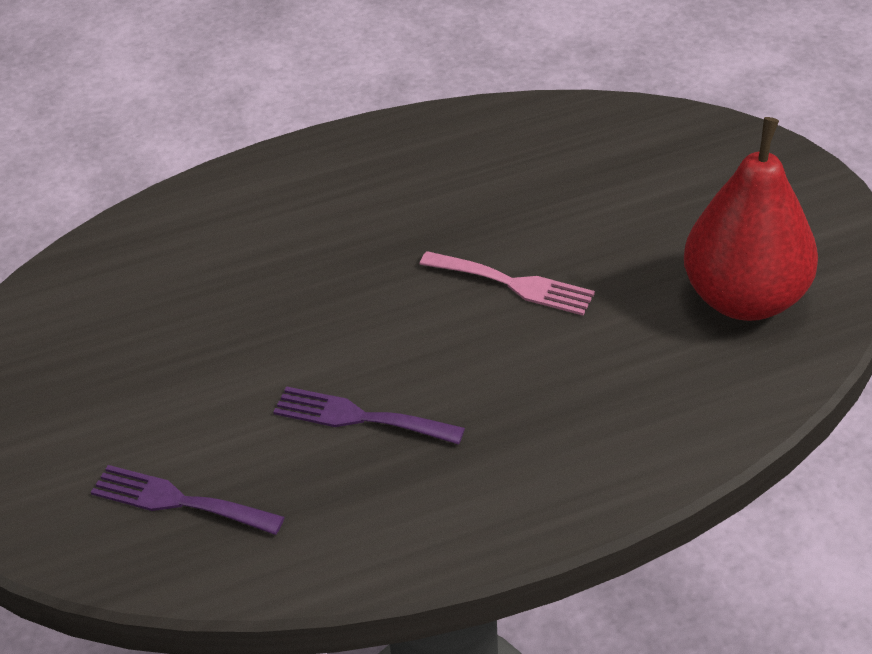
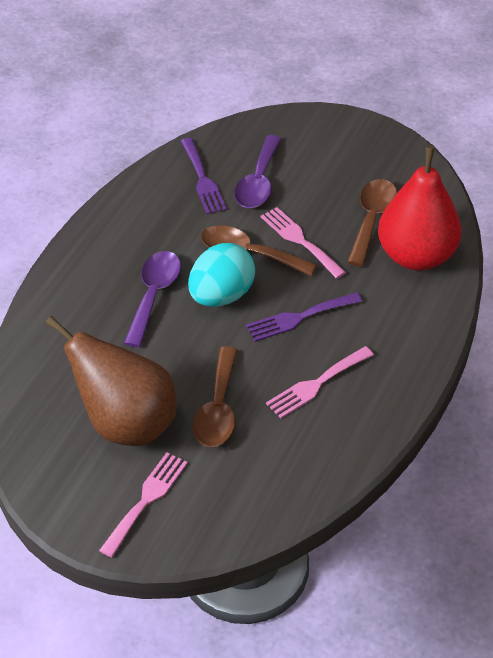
brown pear: 0 -> 1
brown spoon: 0 -> 3
pink fork: 1 -> 3
purple spoon: 0 -> 2
turquoise egg: 0 -> 1

